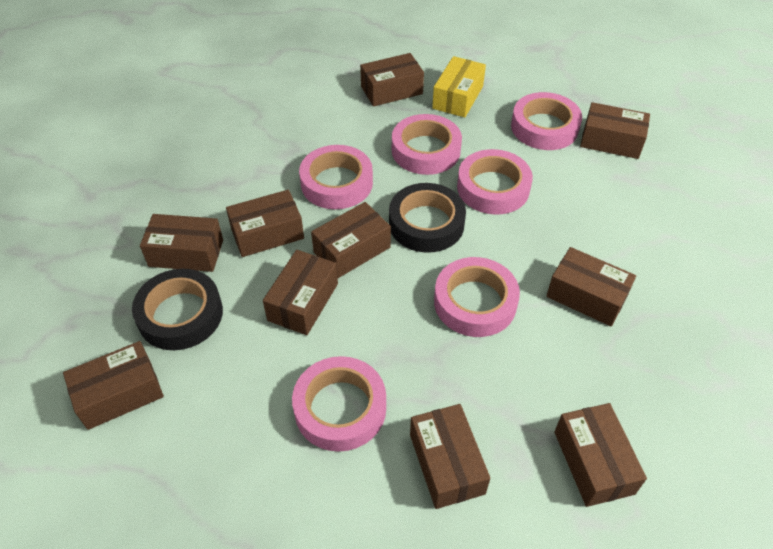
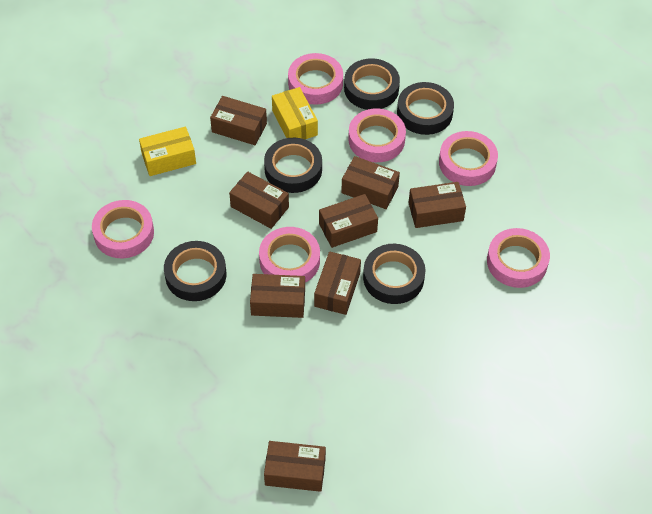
black tape: 2 -> 5
brown box: 10 -> 8
yellow box: 1 -> 2

